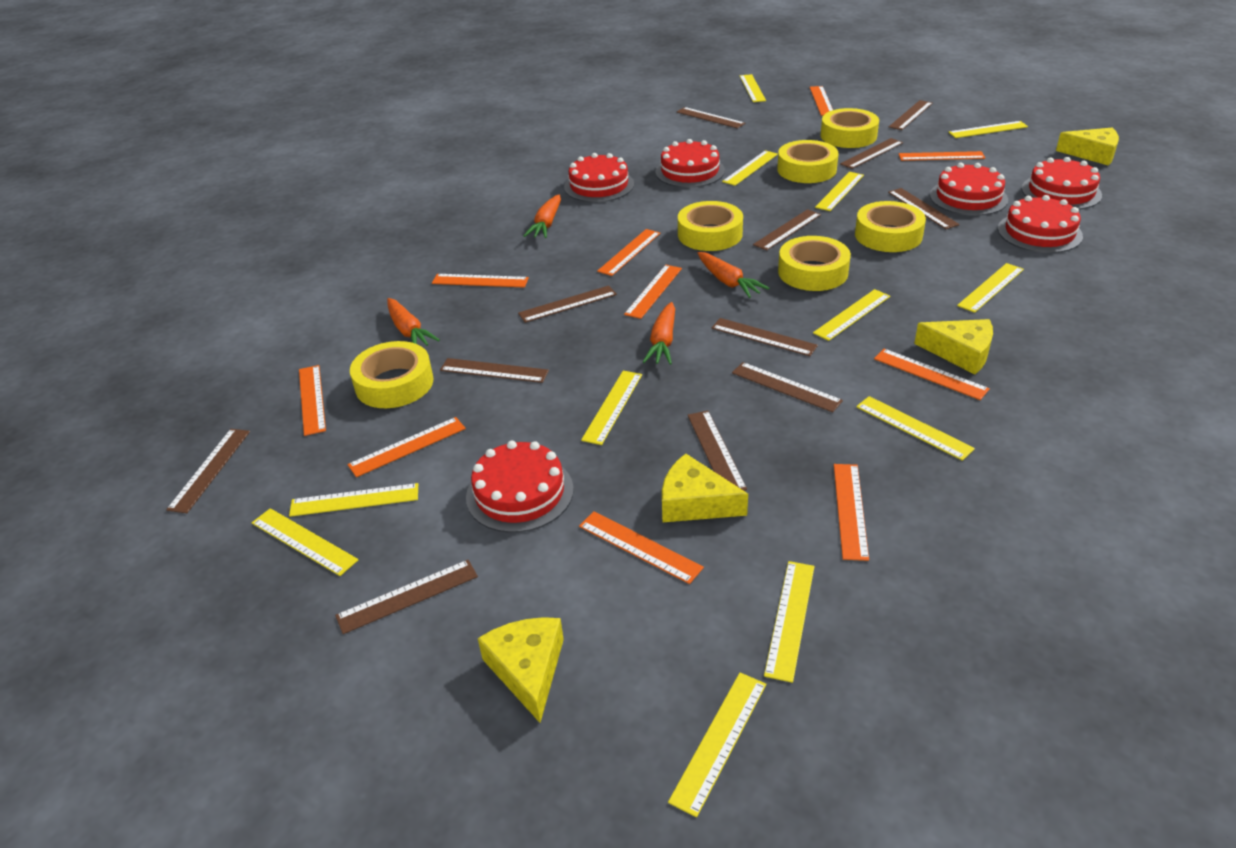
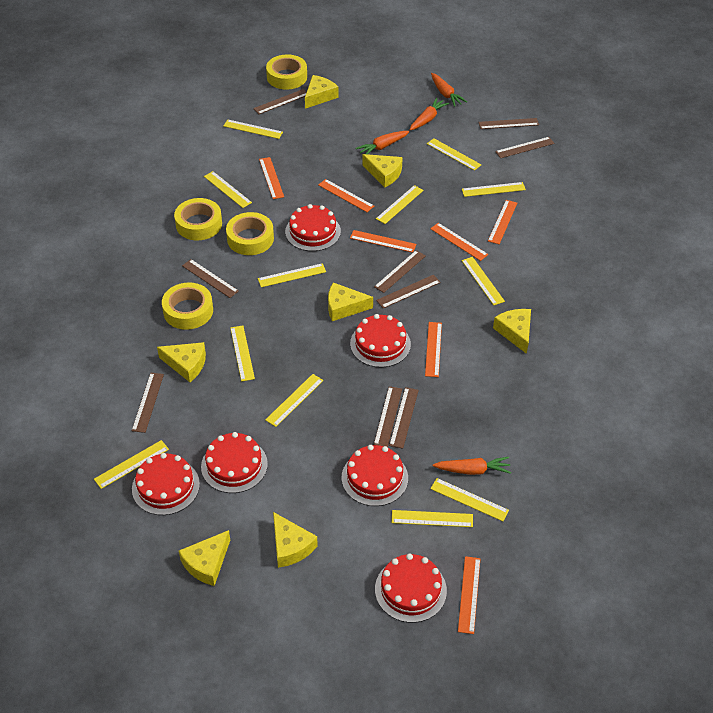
brown ruler: 12 -> 9
orange ruler: 10 -> 7
yellow cheese: 4 -> 7
yellow tape: 6 -> 4

